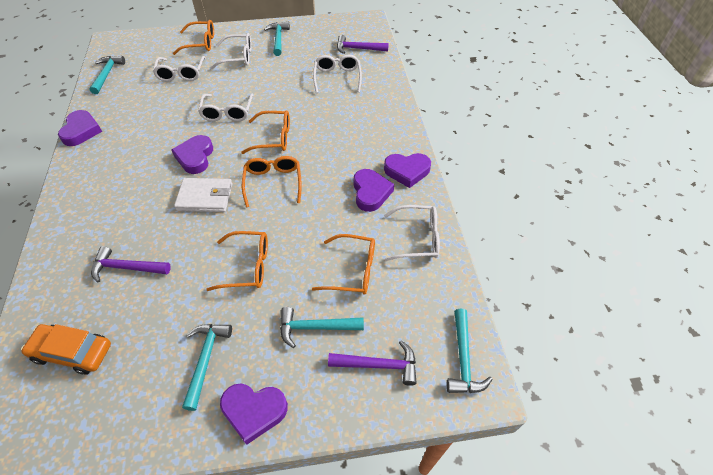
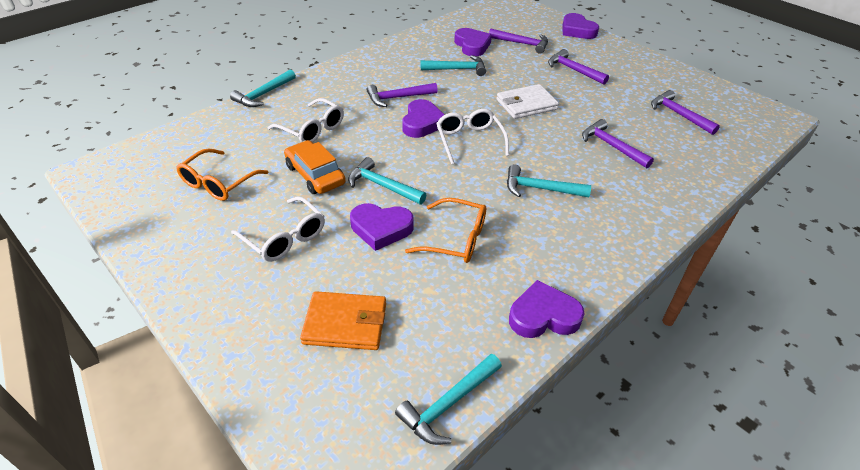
orange glasses: 5 -> 2
orange wallet: 0 -> 1
purple hammer: 3 -> 5
white glasses: 5 -> 3

